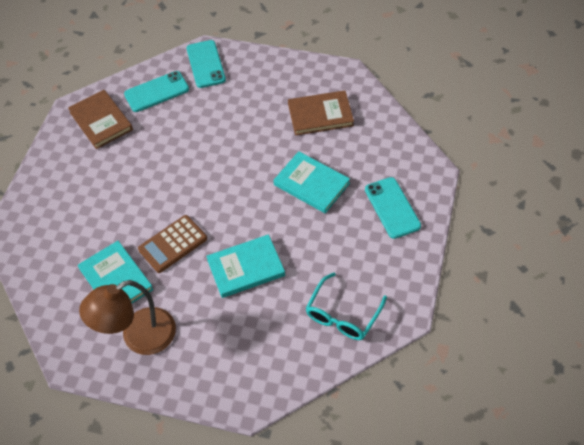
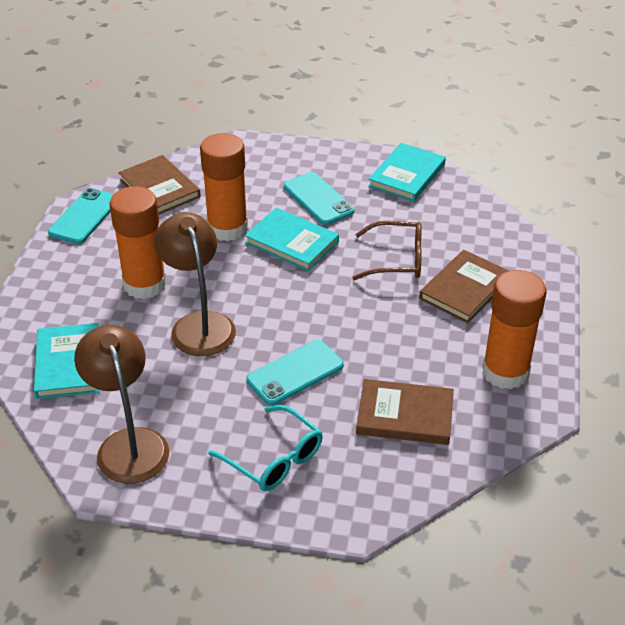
brown book: 2 -> 3
brown calculator: 1 -> 0
brown glasses: 0 -> 1
brown lamp: 1 -> 2
orange glue stick: 0 -> 3

